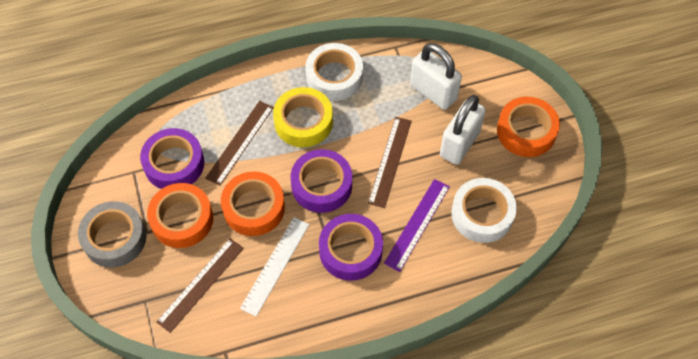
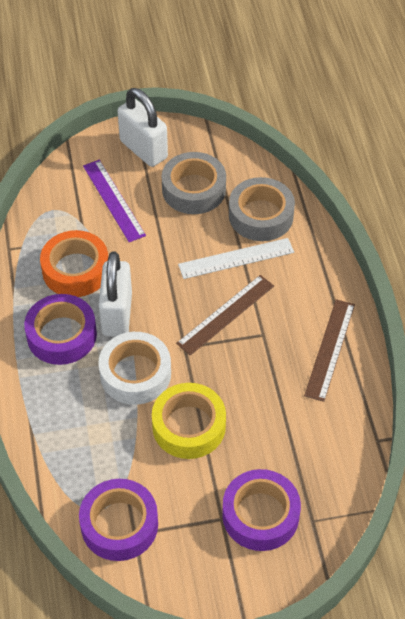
brown ruler: 3 -> 2
grey tape: 1 -> 2
orange tape: 3 -> 1
white tape: 2 -> 1

